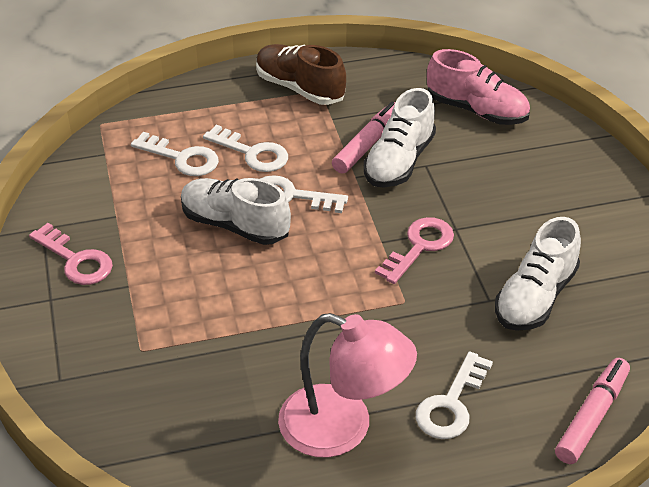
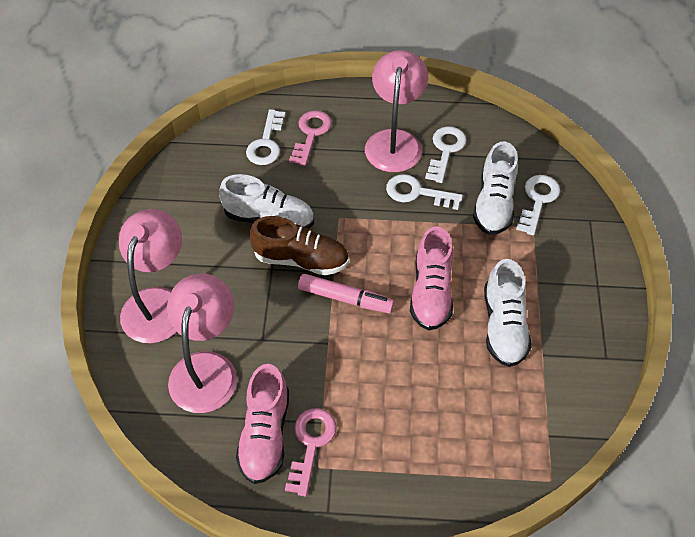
pink lamp: 1 -> 3
pink marker: 2 -> 1
pink shoe: 1 -> 2

